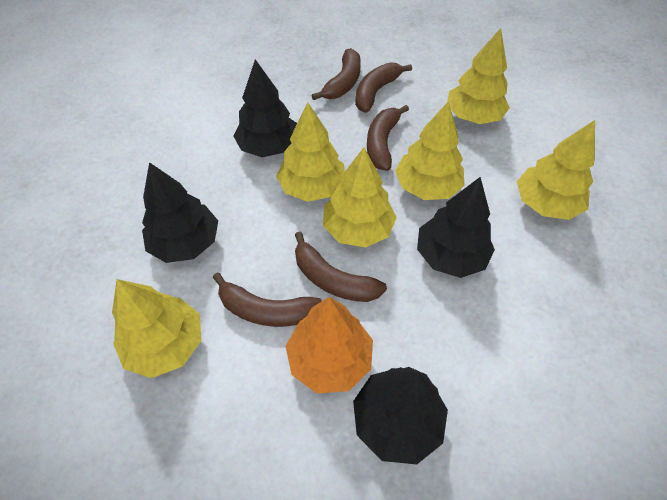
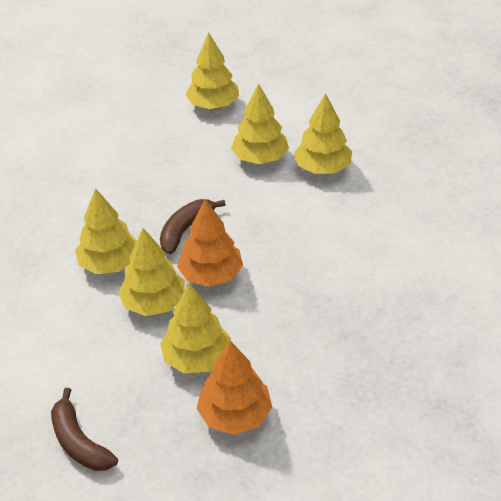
black tree: 4 -> 0
brown banana: 5 -> 2
orange tree: 1 -> 2

